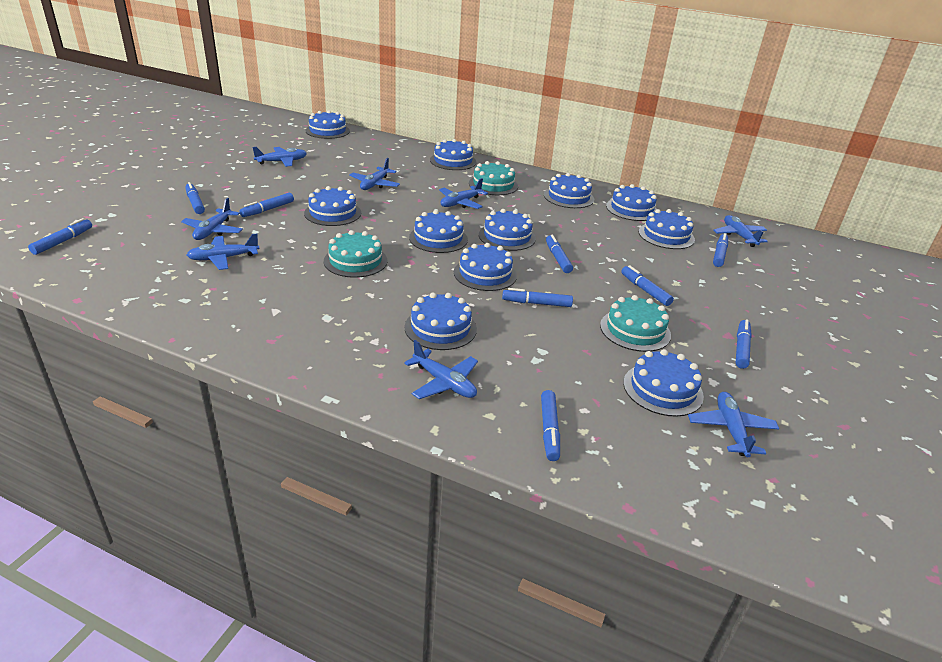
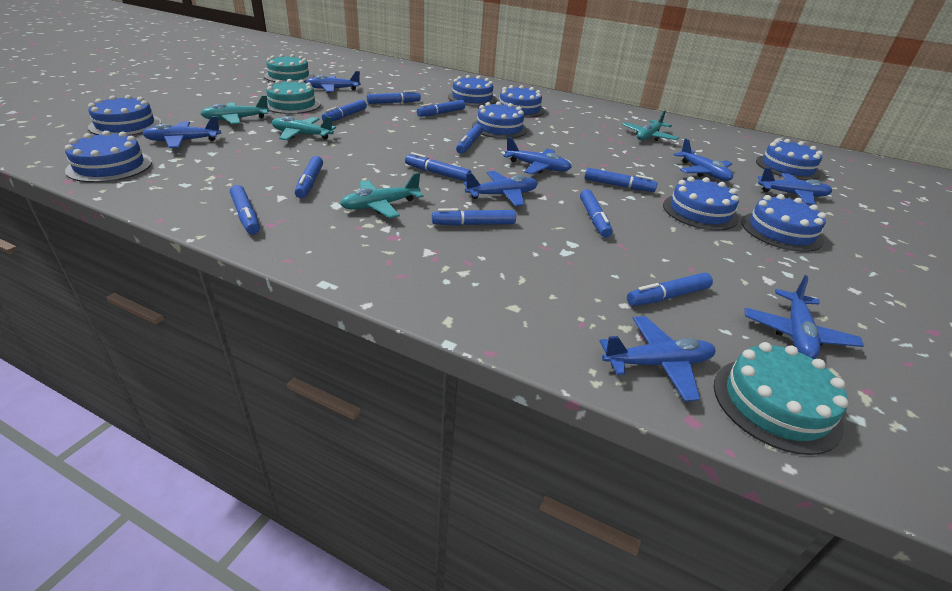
blue cake: 11 -> 8
blue marker: 9 -> 11
turquoise plane: 0 -> 4

